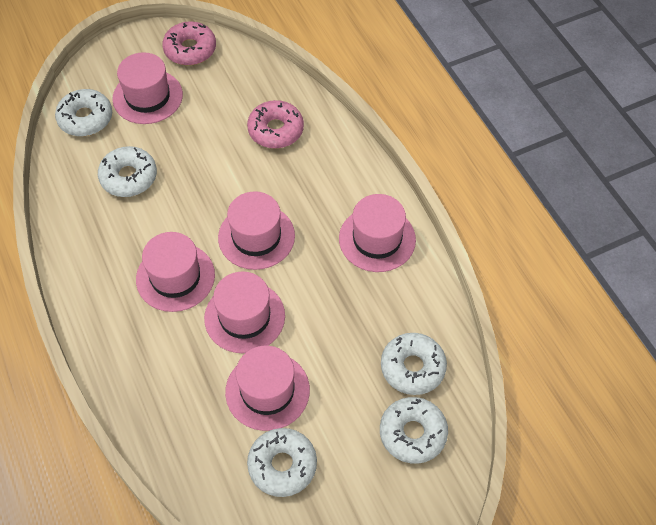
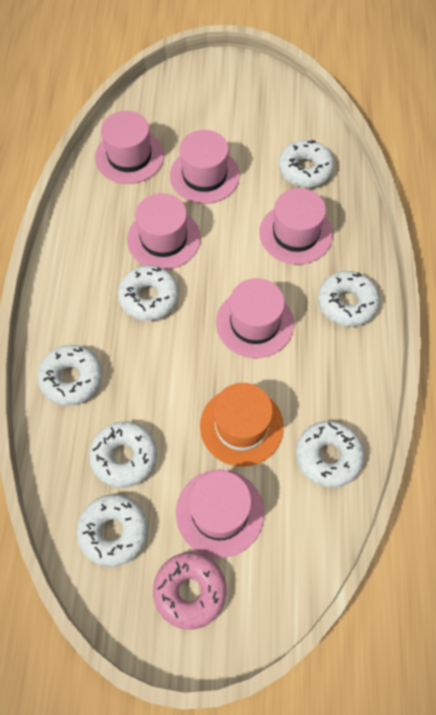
orange hat: 0 -> 1
pink donut: 2 -> 1
white donut: 5 -> 7

